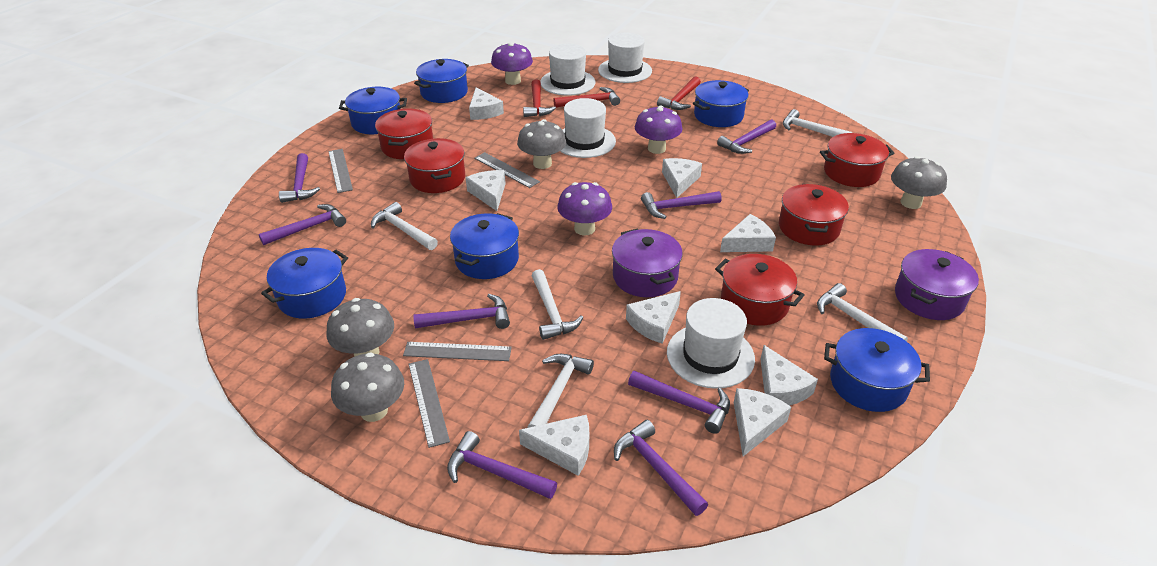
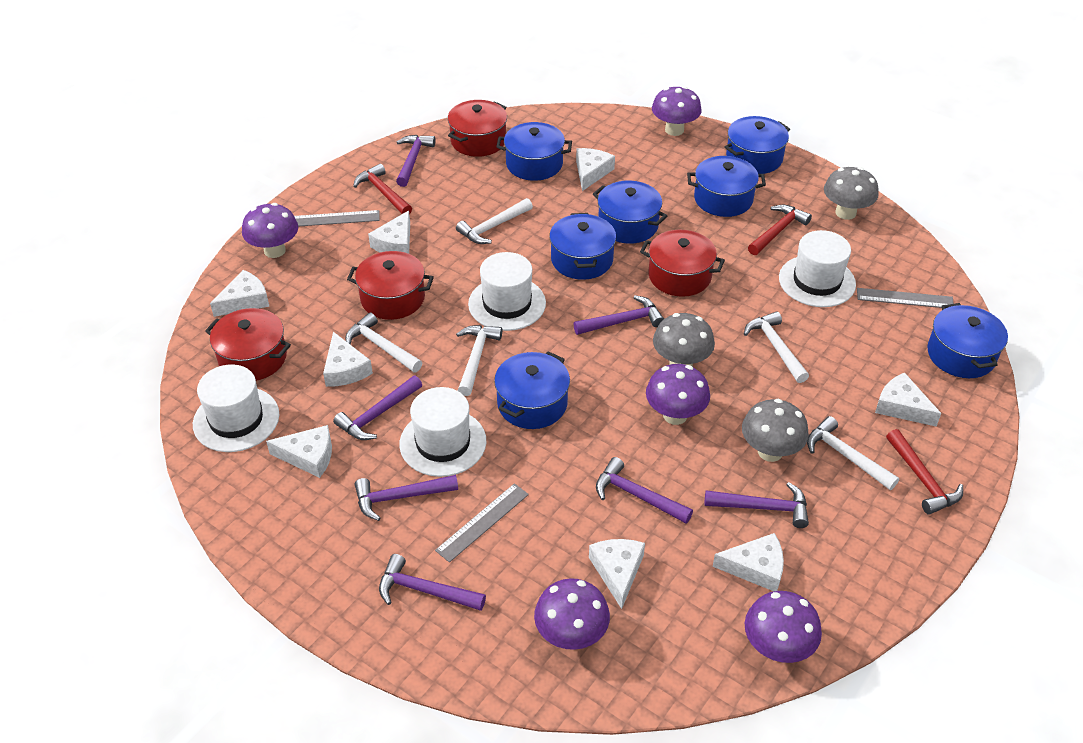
blue pot: 6 -> 7
grey mushroom: 4 -> 3
grey ruler: 4 -> 3
purple hammer: 8 -> 7
purple mushroom: 3 -> 5
purple pot: 2 -> 0
red pot: 5 -> 4

